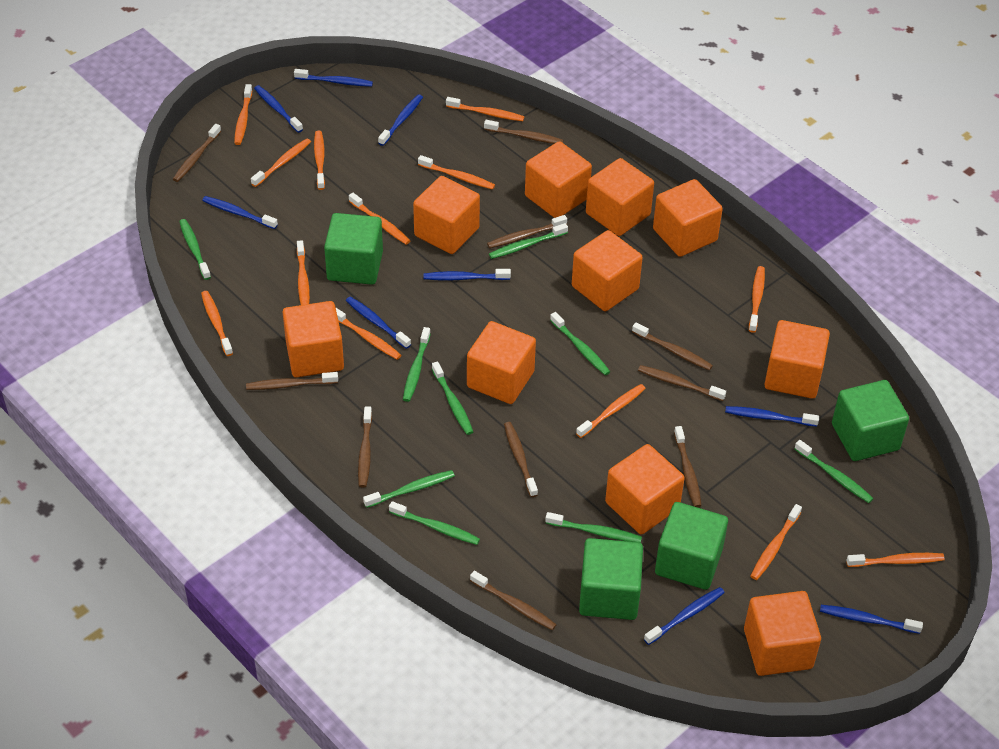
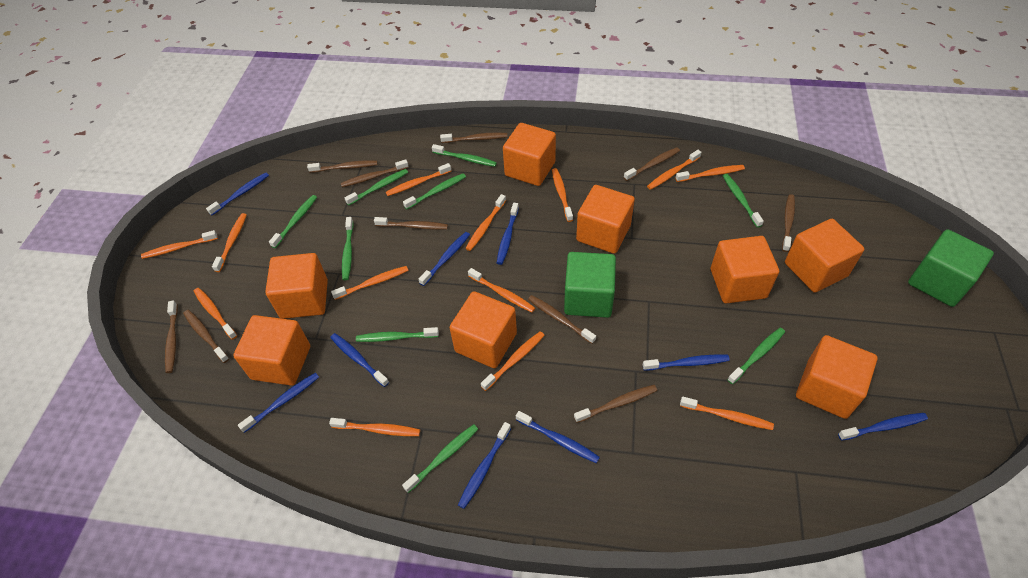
green cube: 4 -> 2
orange cube: 10 -> 8

